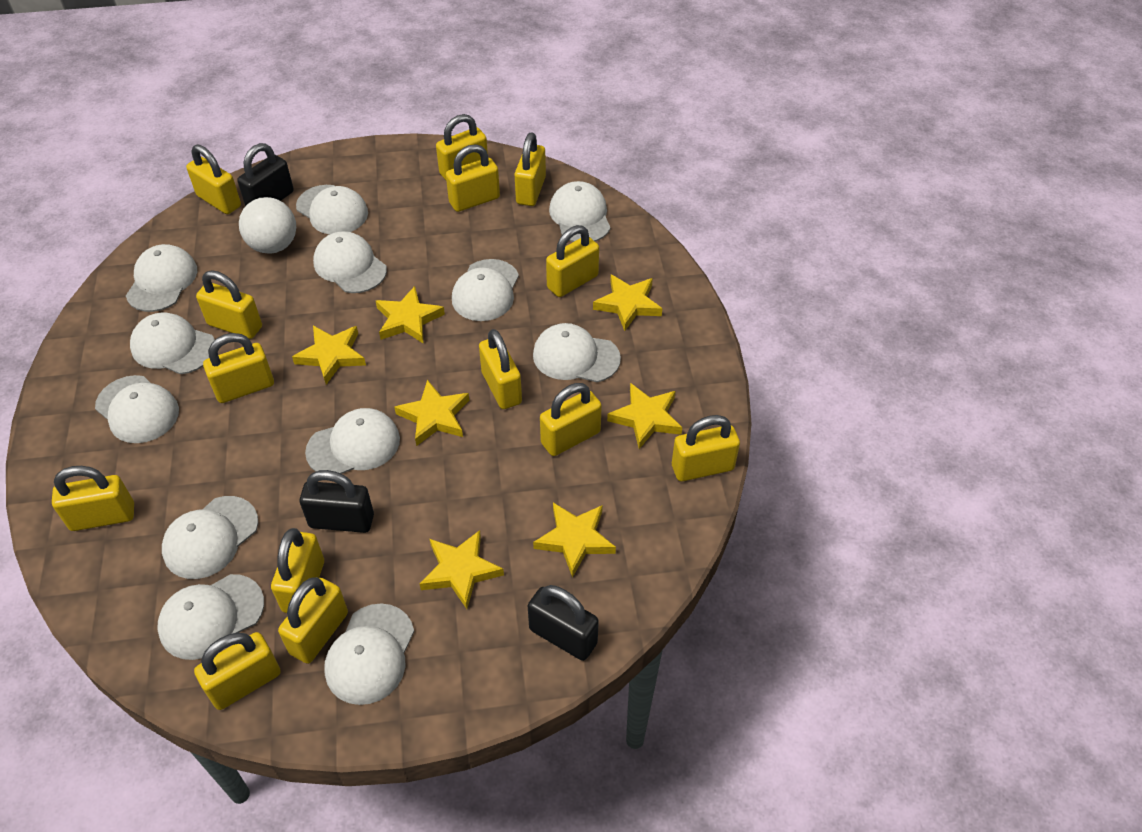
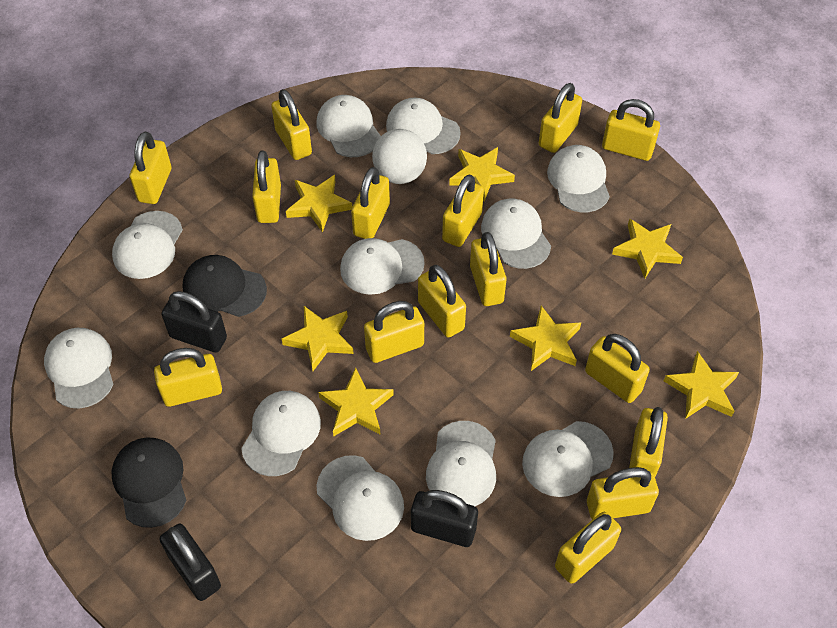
black cap: 0 -> 2
white cap: 12 -> 11
yellow padlock: 14 -> 15

